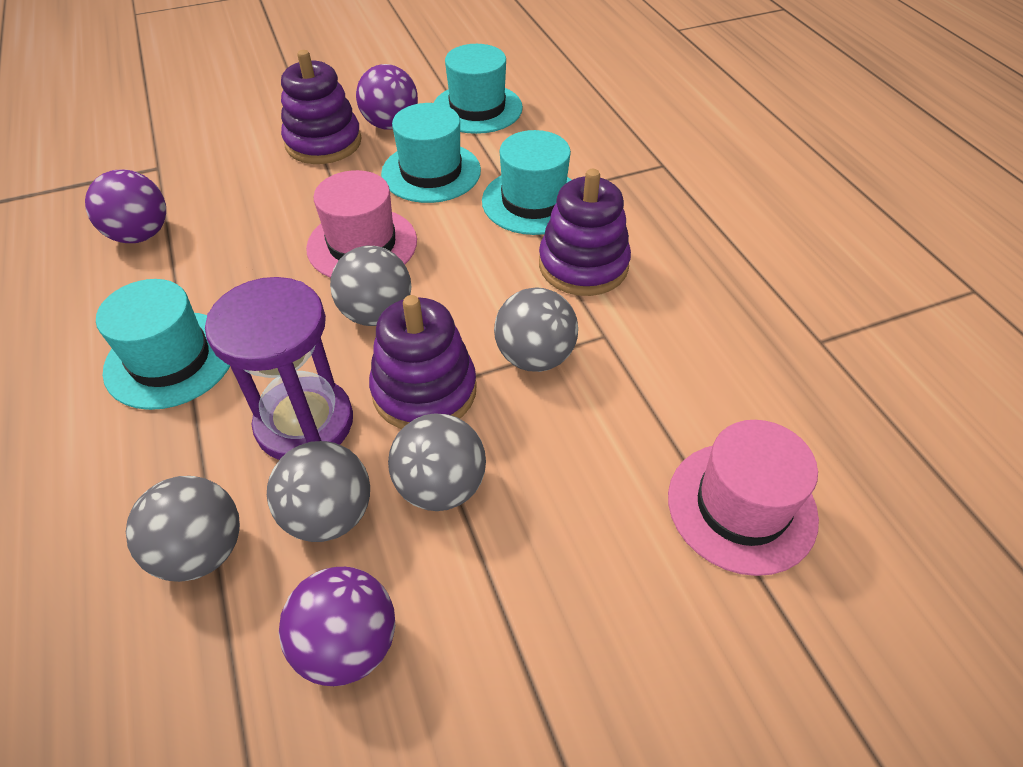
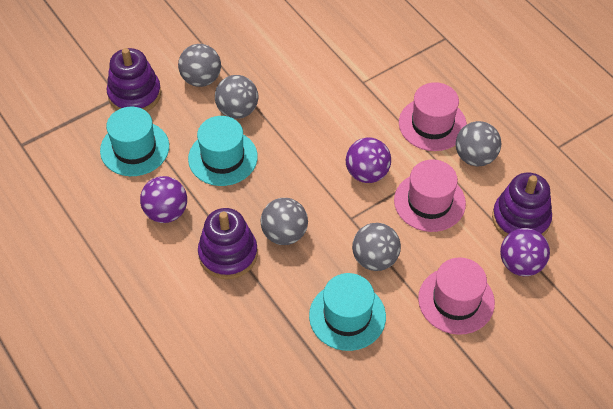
pink hat: 2 -> 3
purple hourglass: 1 -> 0
turquoise hat: 4 -> 3

